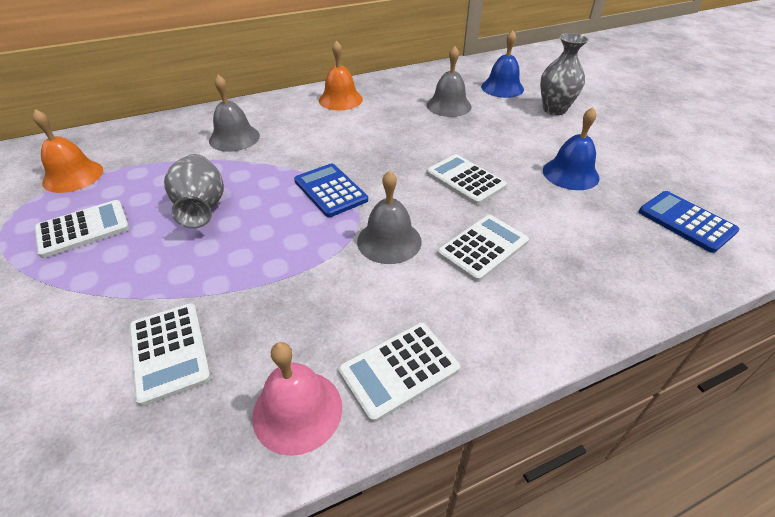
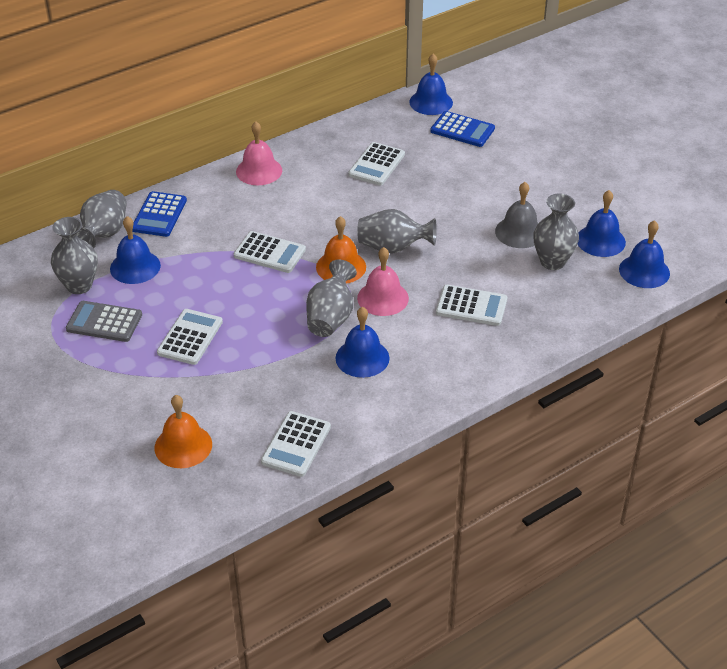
blue bell: 2 -> 5
grey bell: 3 -> 1
grey calculator: 0 -> 1
grey vase: 2 -> 5
pink bell: 1 -> 2

